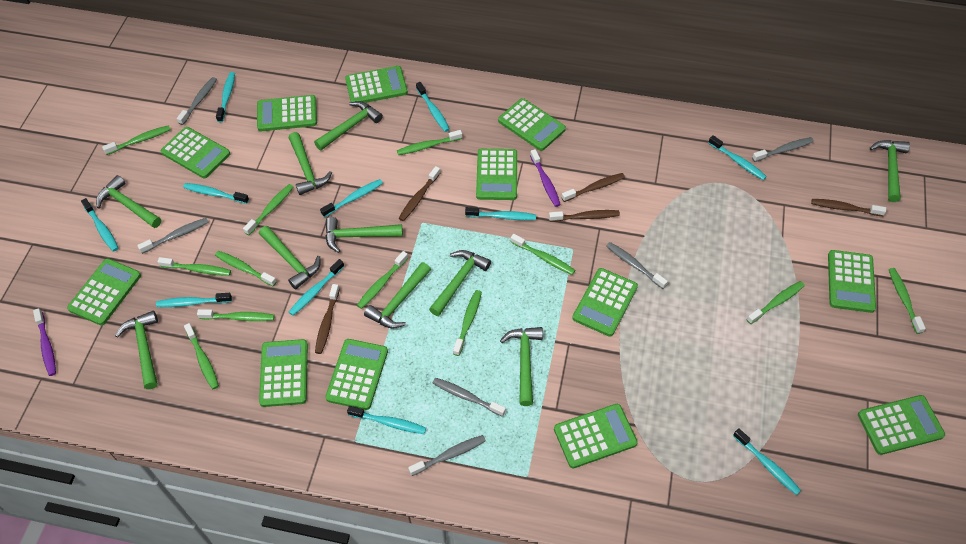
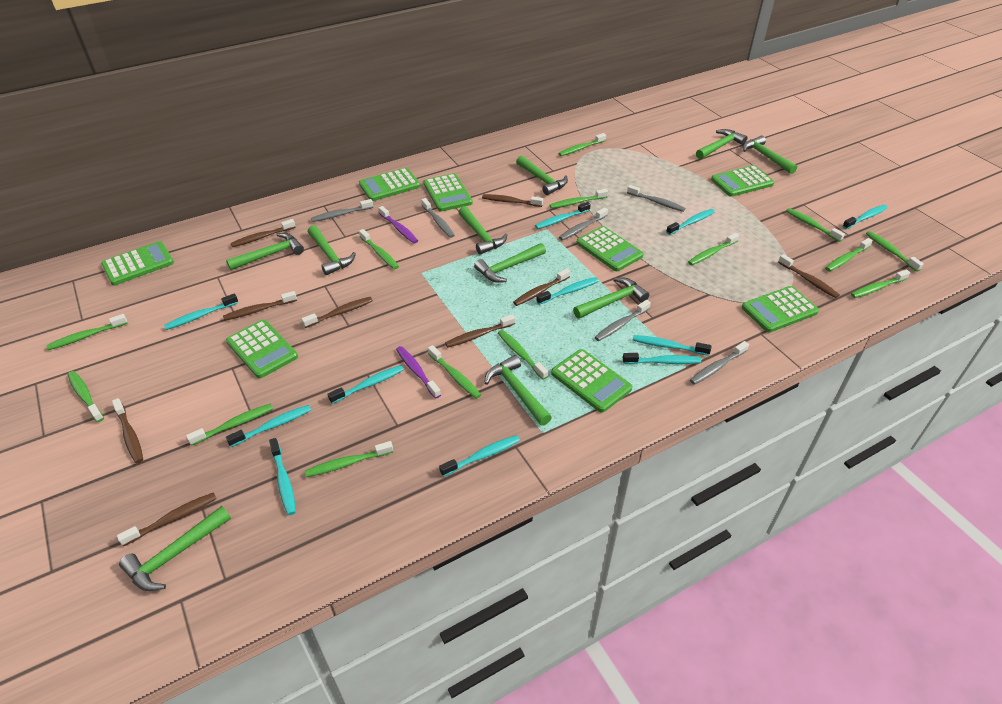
brown toothbrush: 5 -> 9
green calculator: 12 -> 8
green toothbrush: 12 -> 14

